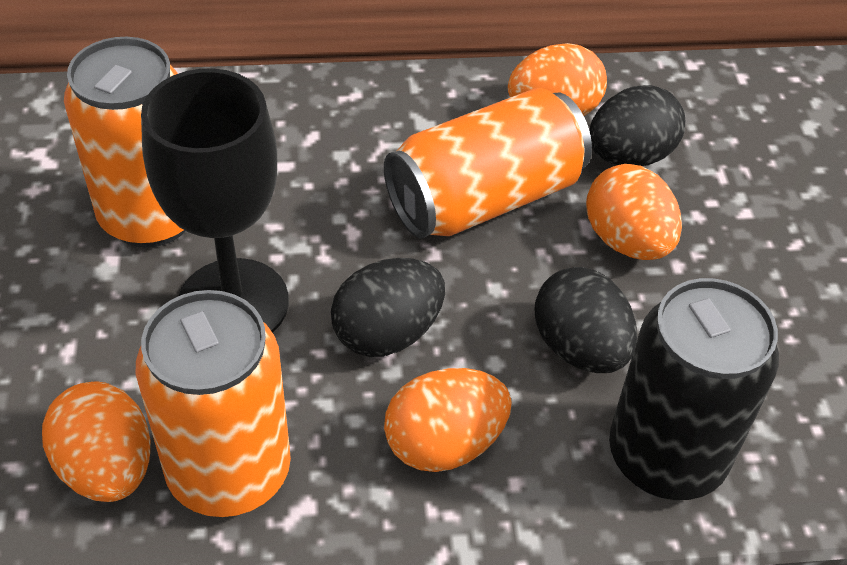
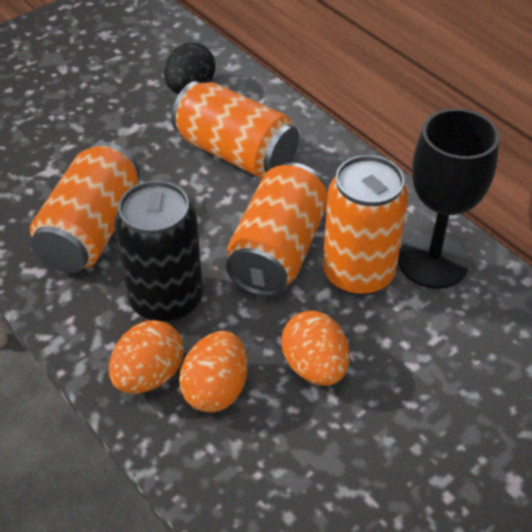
black egg: 3 -> 1
orange can: 3 -> 4
orange egg: 4 -> 3

